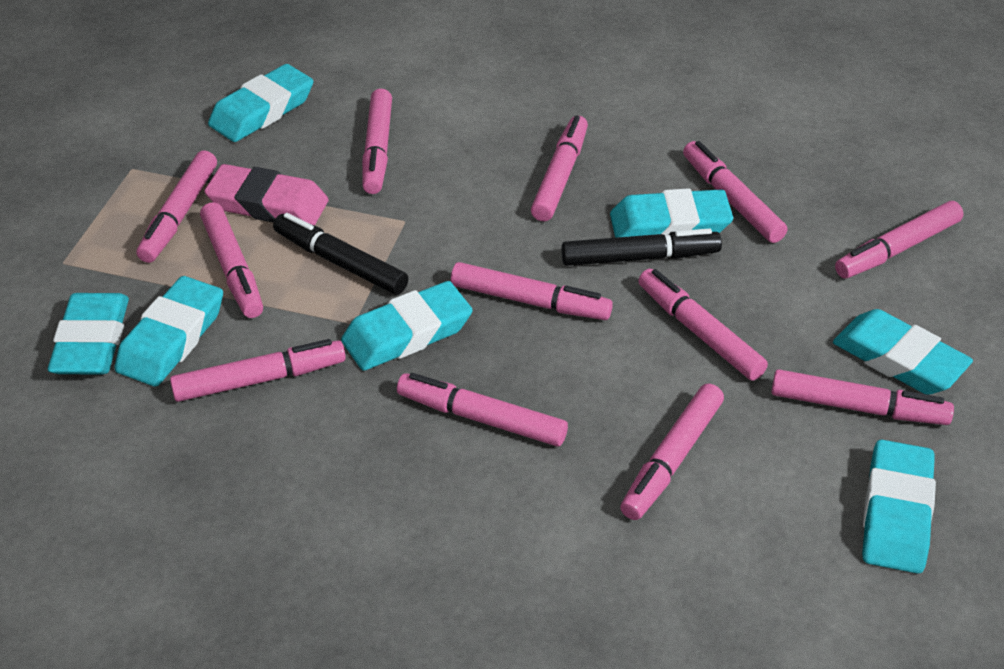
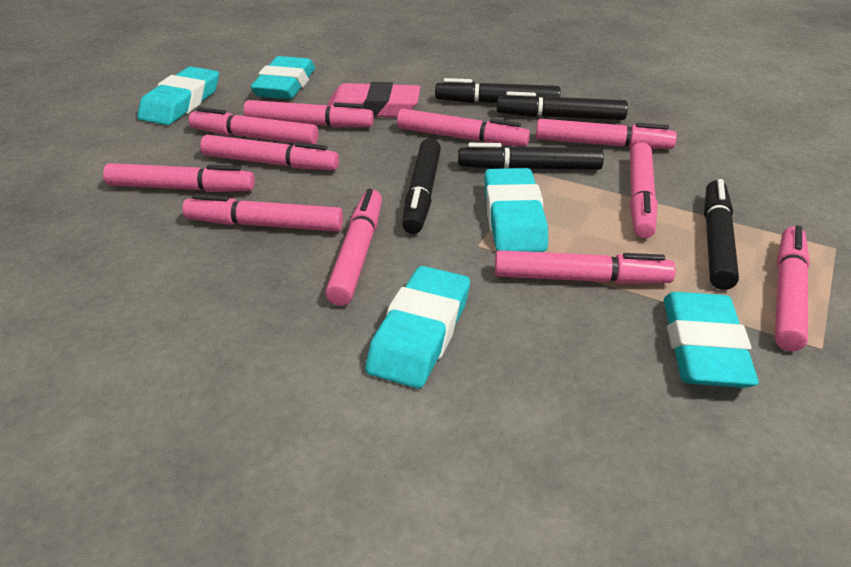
black marker: 2 -> 5
pink marker: 12 -> 11
turquoise eraser: 7 -> 5

